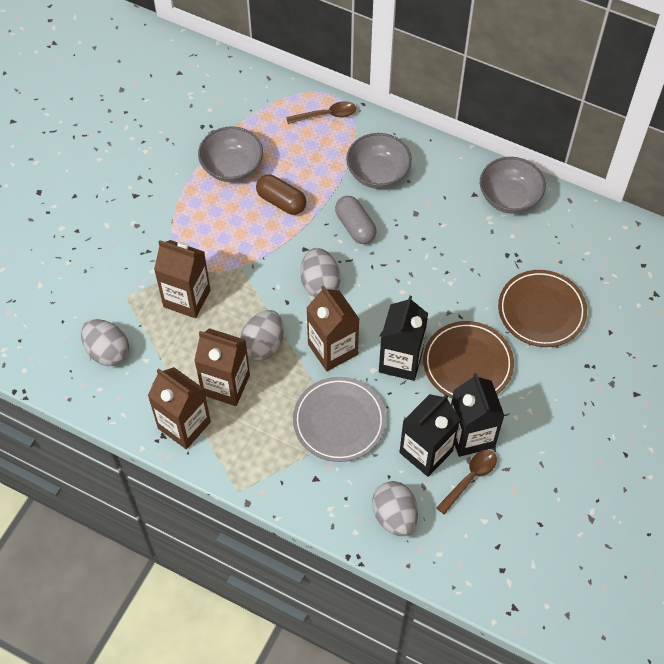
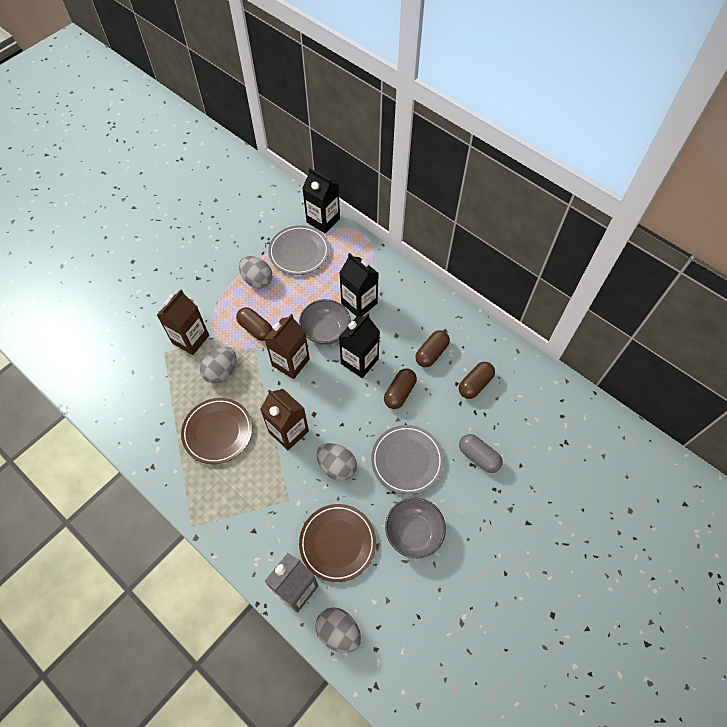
brown capsule: 1 -> 4
brown carton: 4 -> 3
brown spoon: 2 -> 0
grey bowl: 3 -> 2
grey carton: 0 -> 1
grey plate: 1 -> 2

